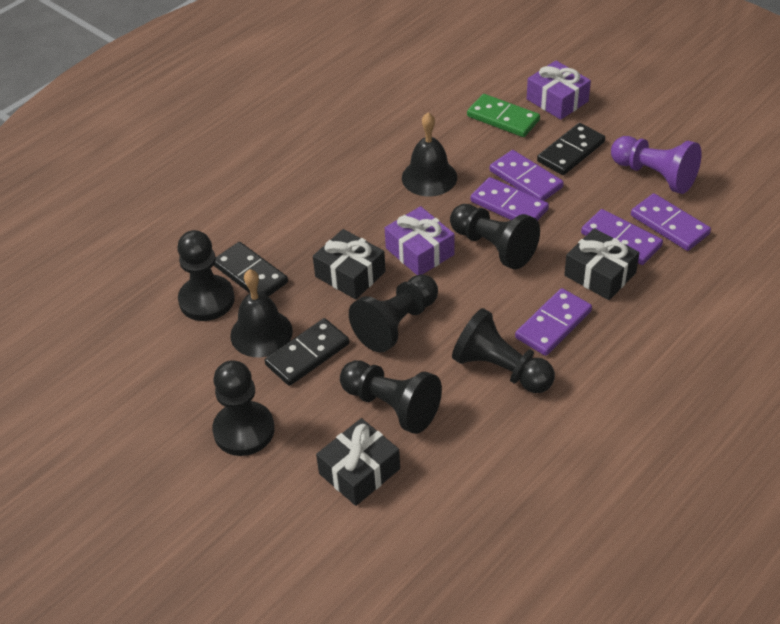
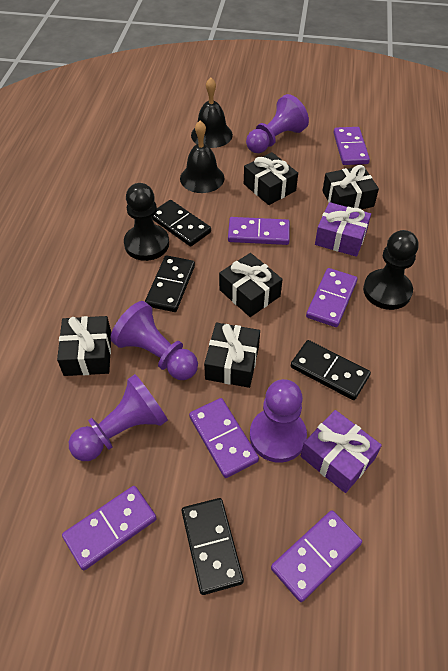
black domino: 3 -> 4
black gift: 3 -> 5
black pawn: 6 -> 2
green domino: 1 -> 0
purple domino: 5 -> 6
purple pawn: 1 -> 4

